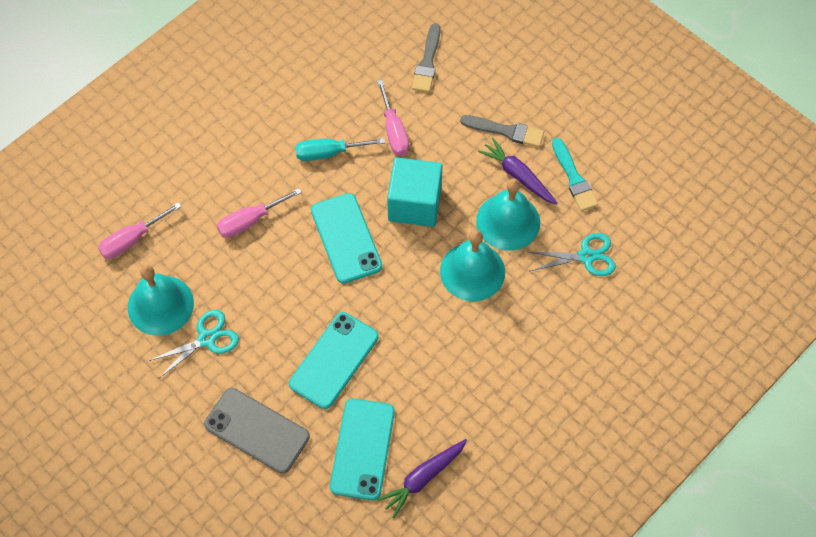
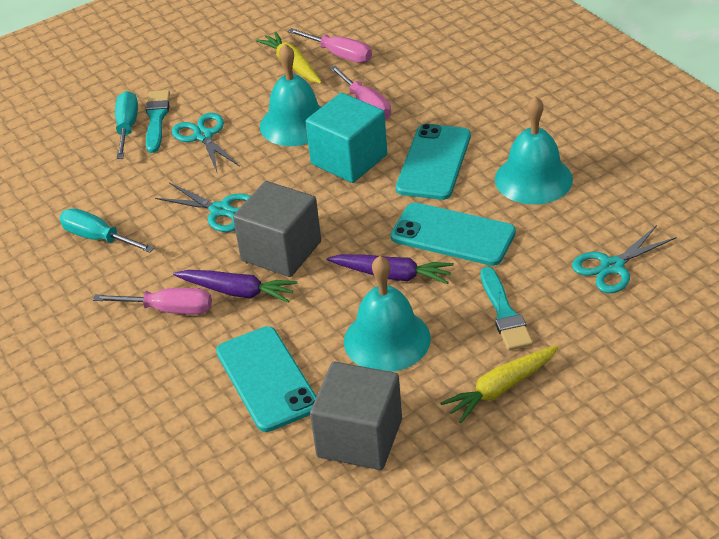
grey brush: 2 -> 0
grey cube: 0 -> 2
grey phone: 1 -> 0
turquoise brush: 1 -> 2
turquoise scissors: 2 -> 3
turquoise screwdriver: 1 -> 2
yellow carrot: 0 -> 2

